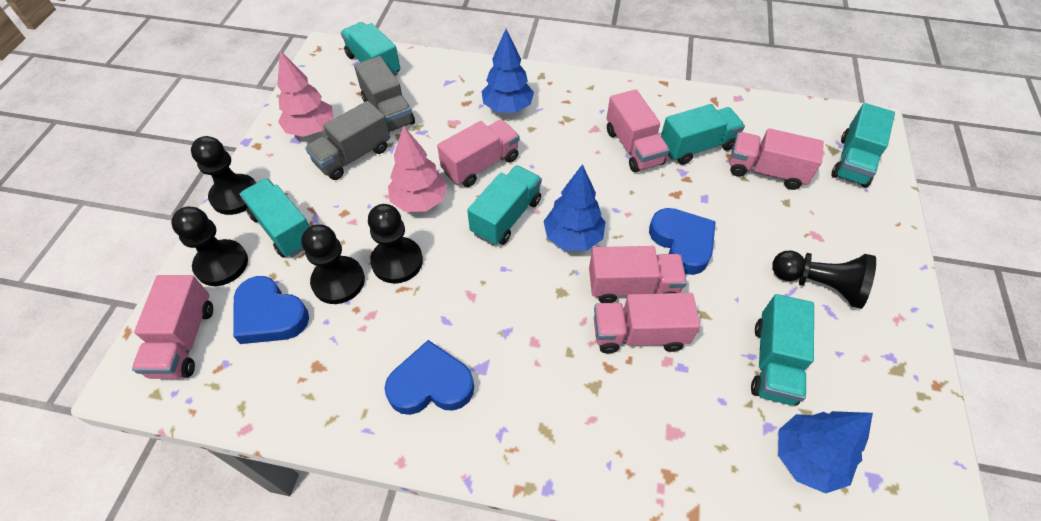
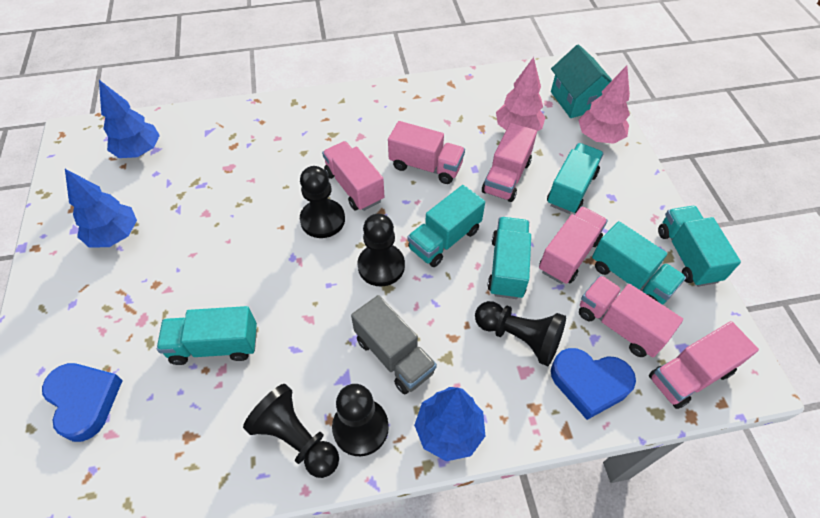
blue heart: 3 -> 2
grey truck: 2 -> 1
turquoise house: 0 -> 1

